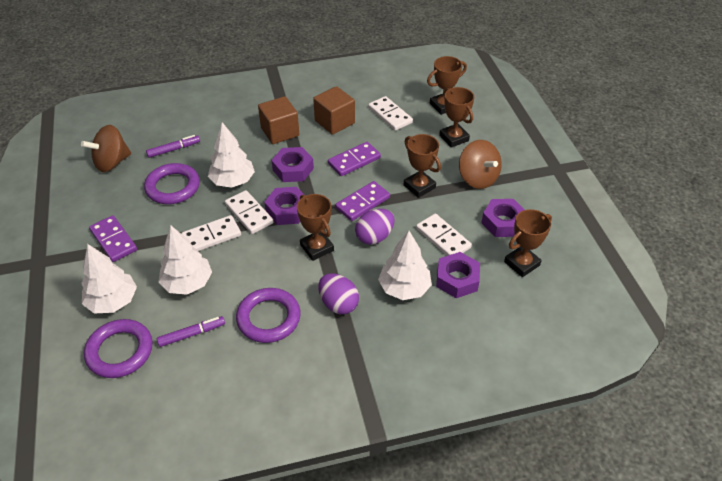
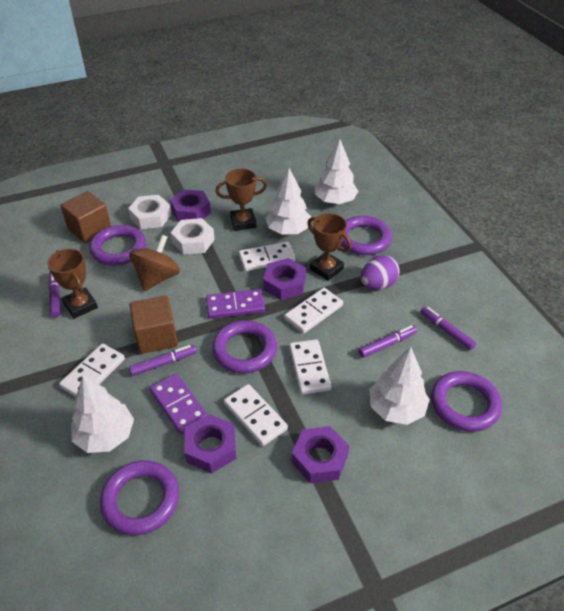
brown spinning top: 2 -> 1
brown trophy: 5 -> 3
purple domino: 3 -> 2
purple egg: 2 -> 1
purple marker: 2 -> 4
purple ring: 3 -> 5
white domino: 4 -> 5
white nut: 0 -> 2

